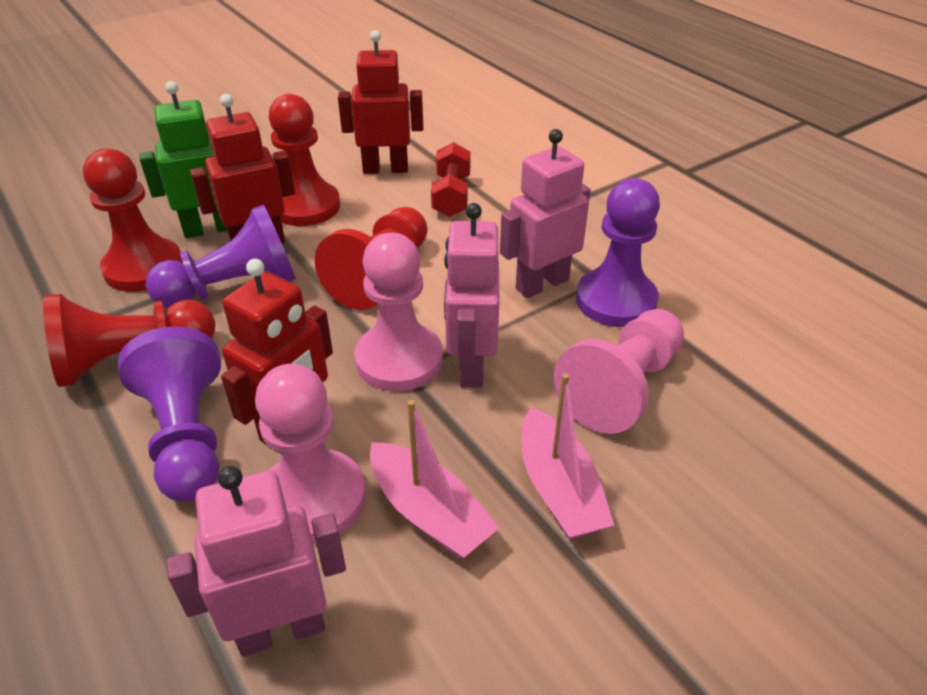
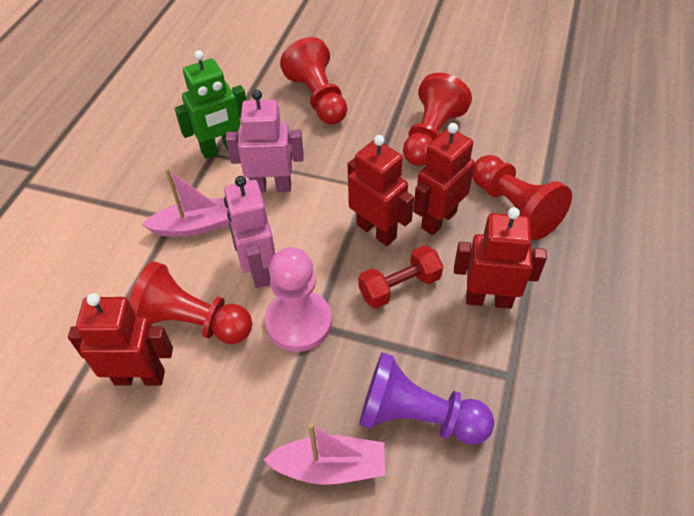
pink pawn: 3 -> 1
pink robot: 3 -> 2
purple pawn: 3 -> 1
red robot: 3 -> 4

